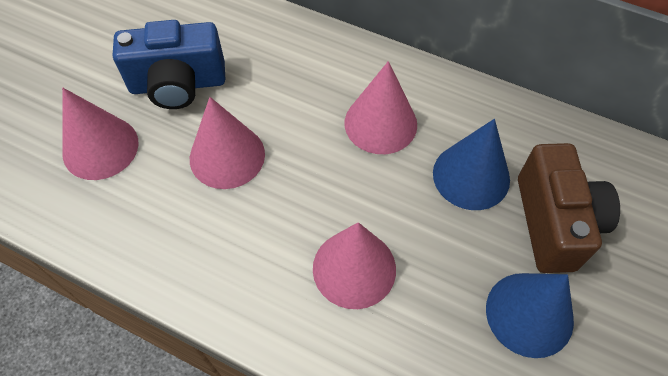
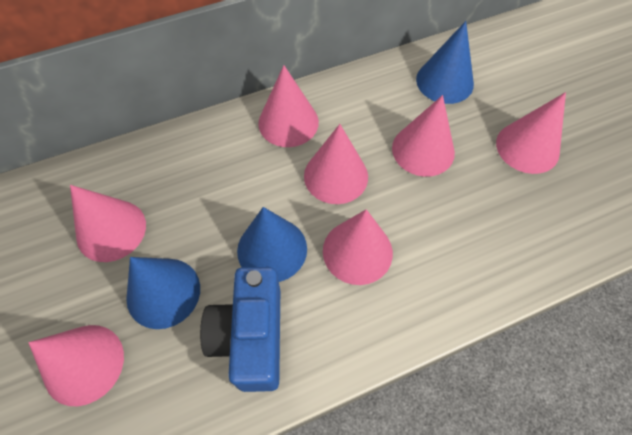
blue cone: 2 -> 3
brown camera: 1 -> 0
pink cone: 4 -> 7

